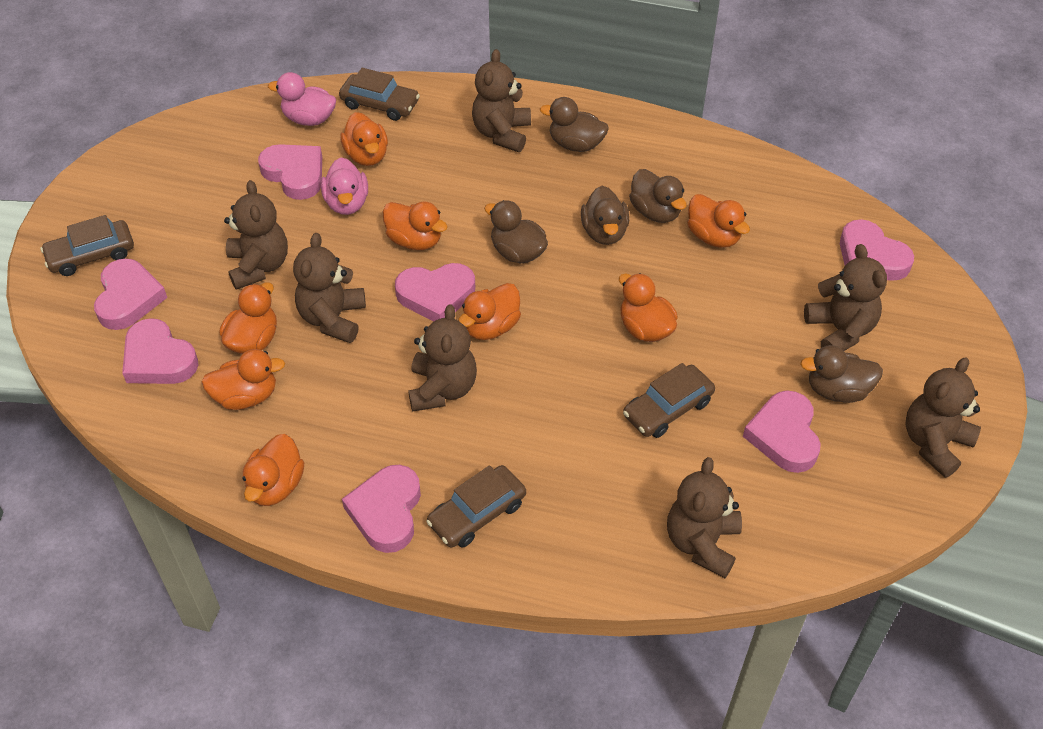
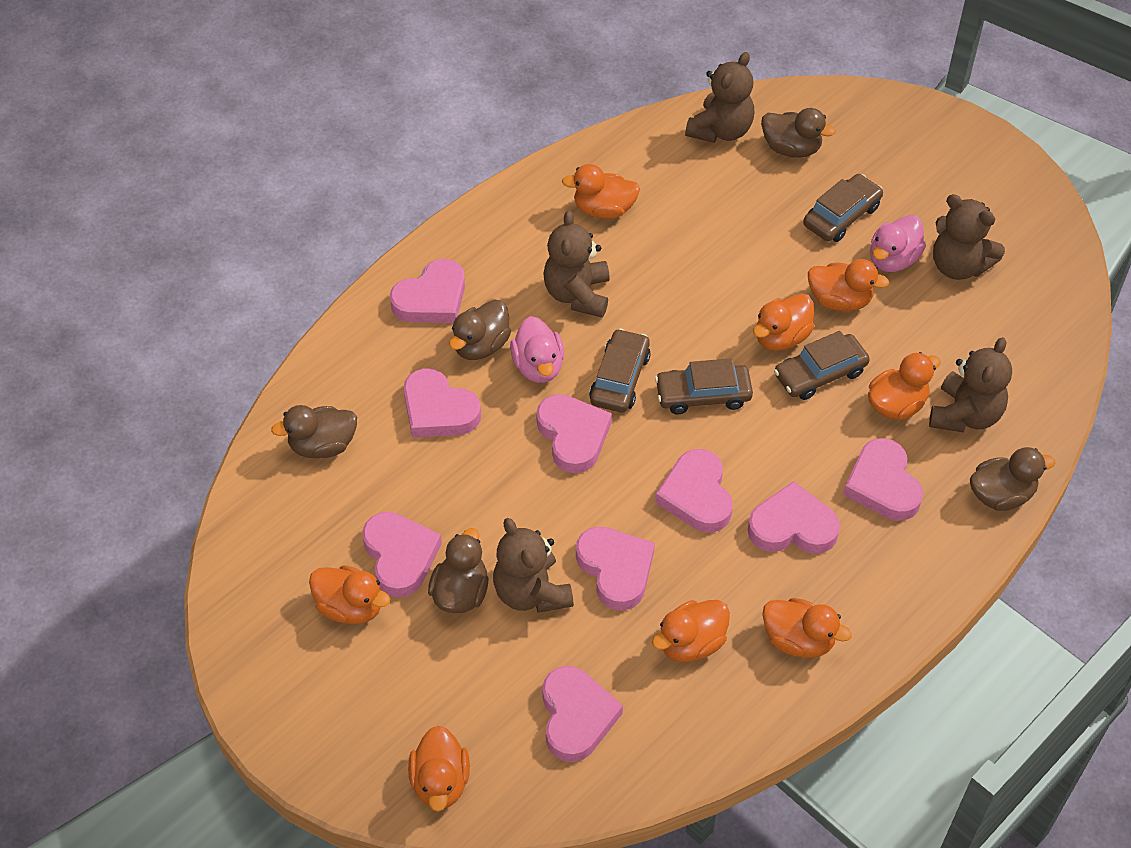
brown teddy bear: 7 -> 5
pink heart: 7 -> 9

